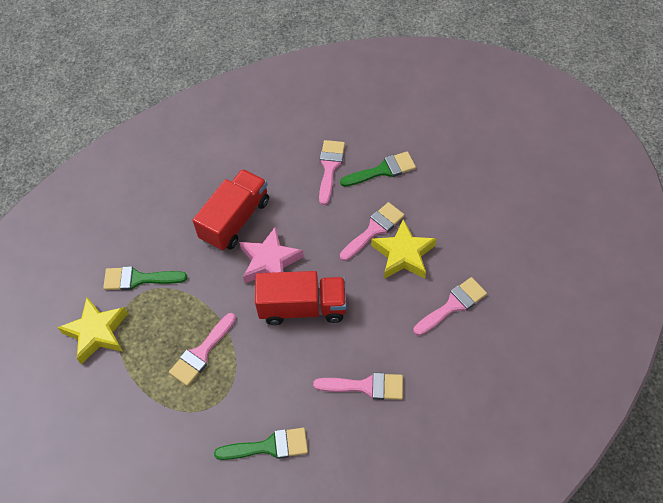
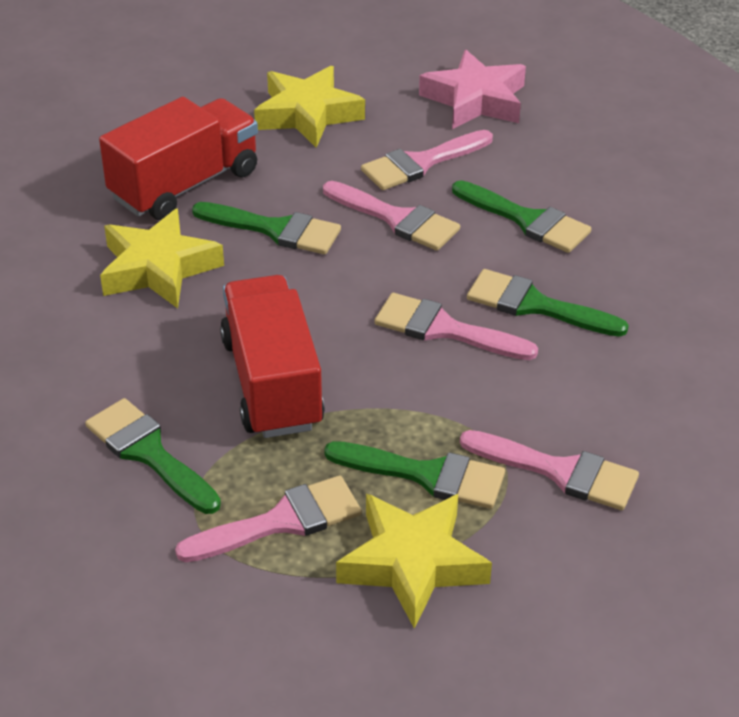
green brush: 3 -> 5
yellow star: 2 -> 3

